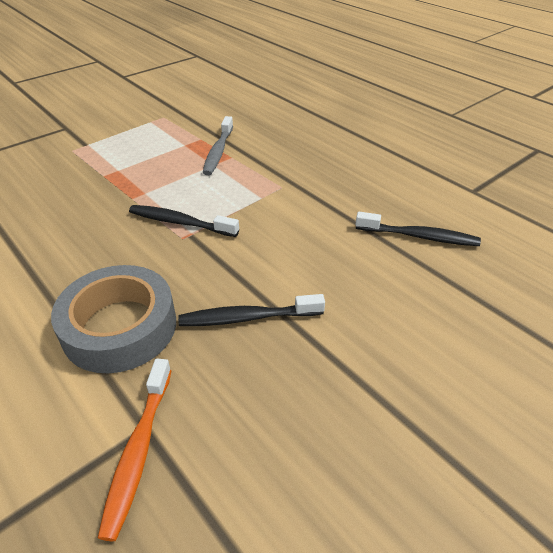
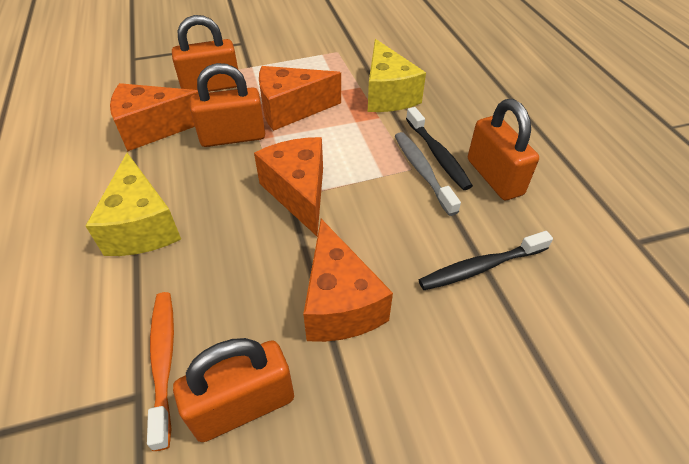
black toothbrush: 3 -> 2
grey tape: 1 -> 0
orange cheese: 0 -> 4
orange padlock: 0 -> 4
yellow cheese: 0 -> 2

